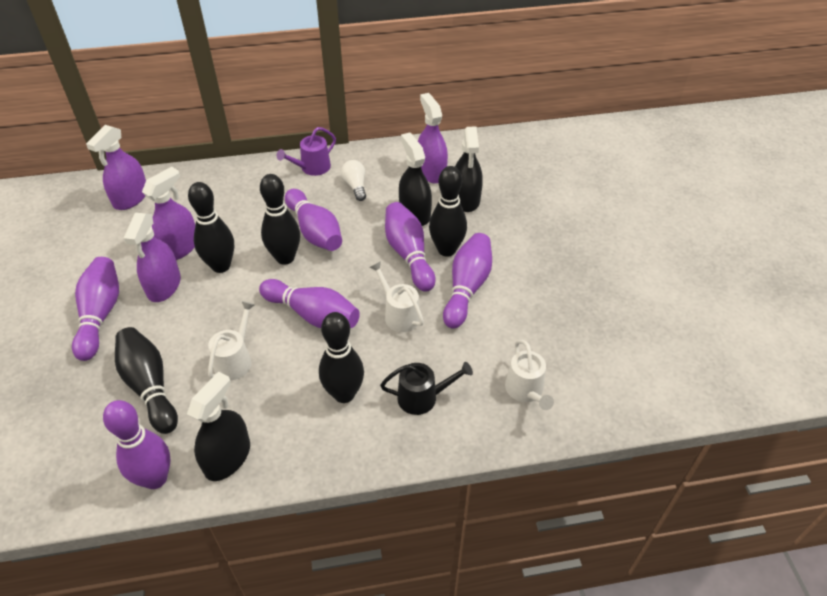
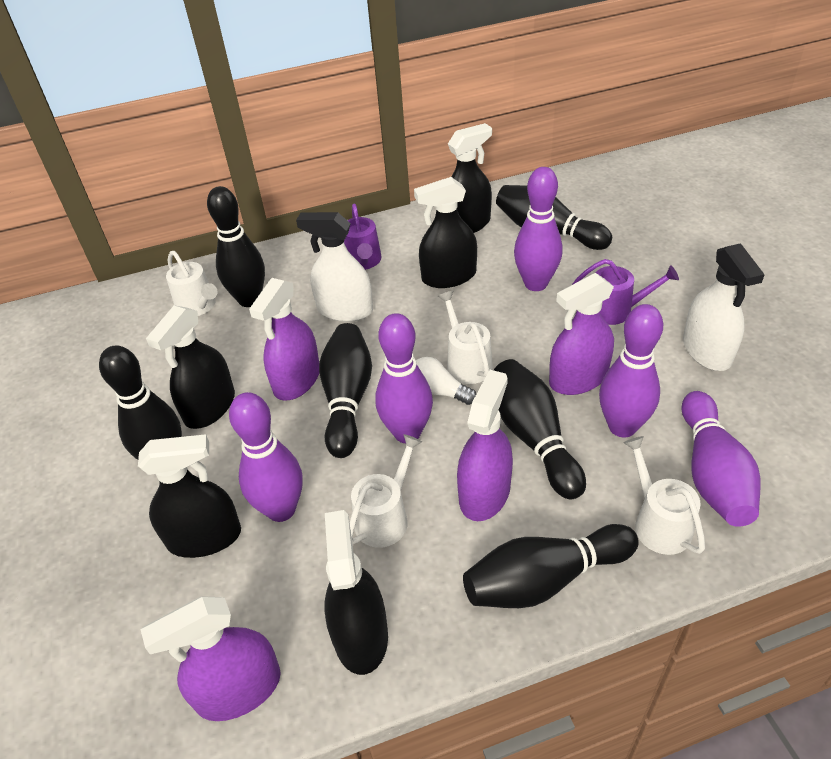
black bowling pin: 5 -> 6
black spray bottle: 3 -> 5
black watering can: 1 -> 0
purple bowling pin: 6 -> 5
purple watering can: 1 -> 2
white spray bottle: 0 -> 2
white watering can: 3 -> 4

